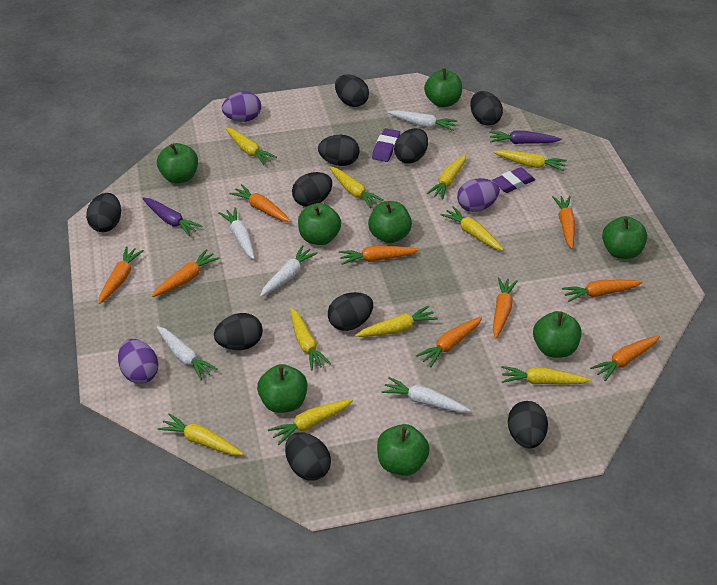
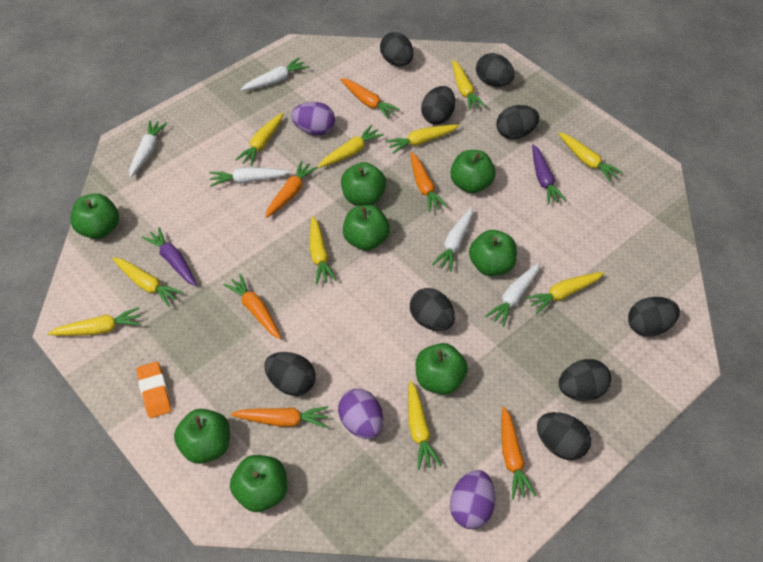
black egg: 10 -> 9
orange carrot: 9 -> 6
orange eraser: 0 -> 1
purple eraser: 2 -> 0

